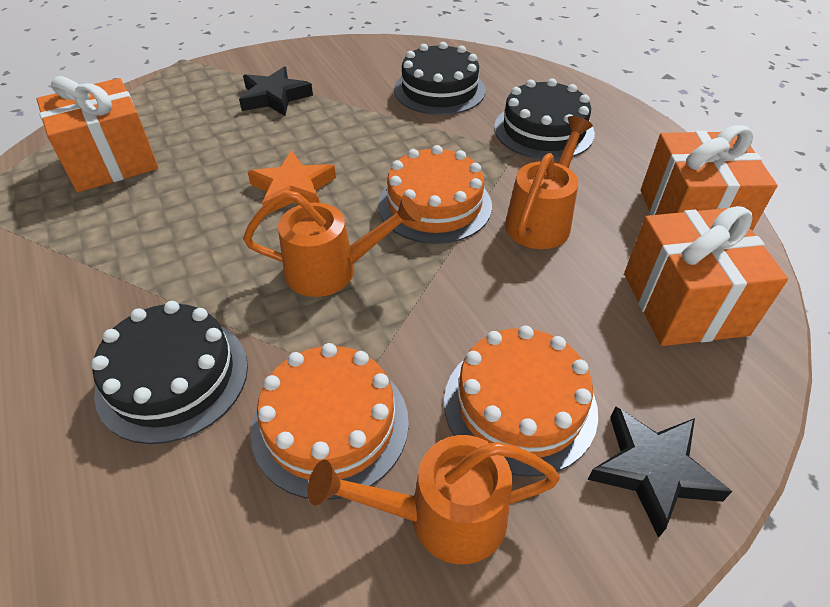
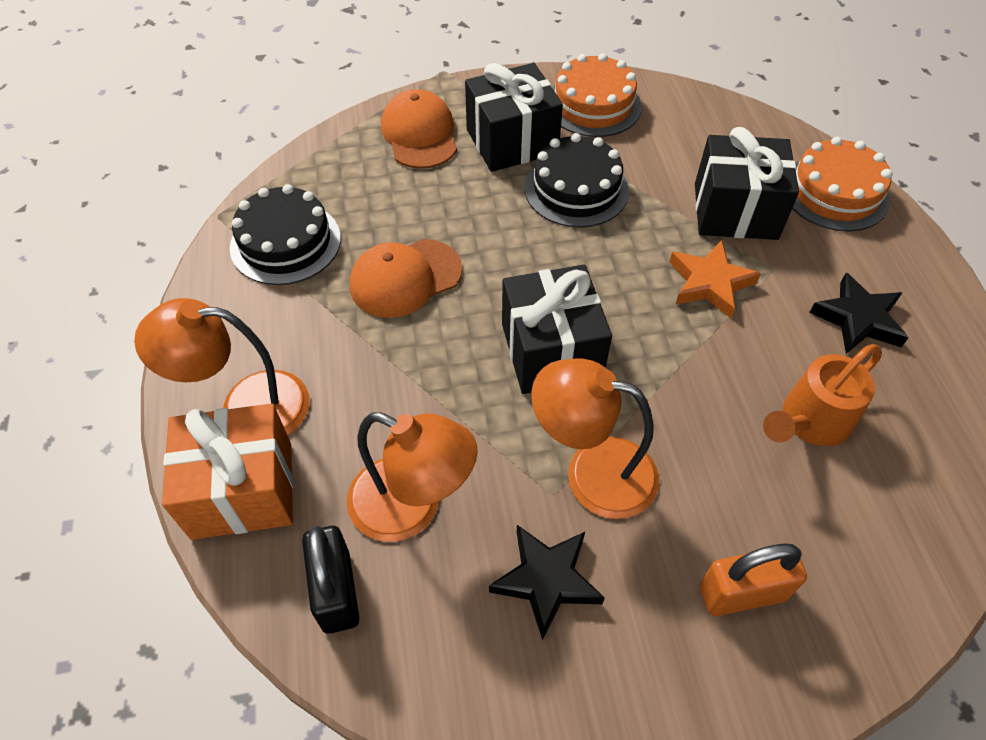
black cake: 3 -> 2
black gift: 0 -> 3
black padlock: 0 -> 1
orange cake: 3 -> 2
orange cap: 0 -> 2
orange gift: 3 -> 1
orange lamp: 0 -> 3
orange padlock: 0 -> 1
orange watering can: 3 -> 1

